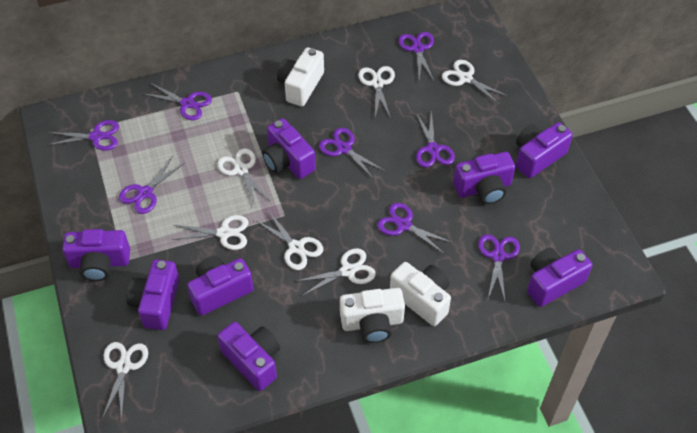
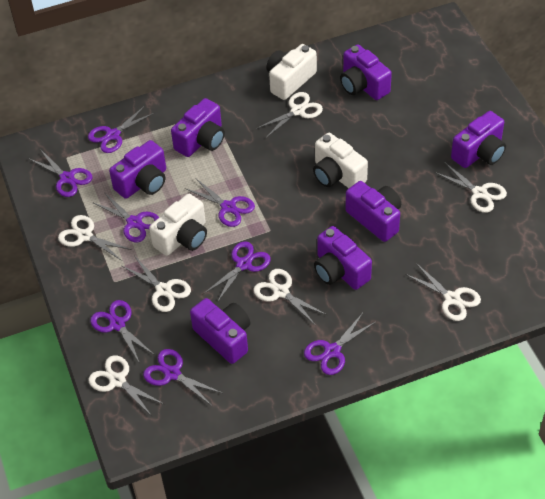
purple camera: 8 -> 7

